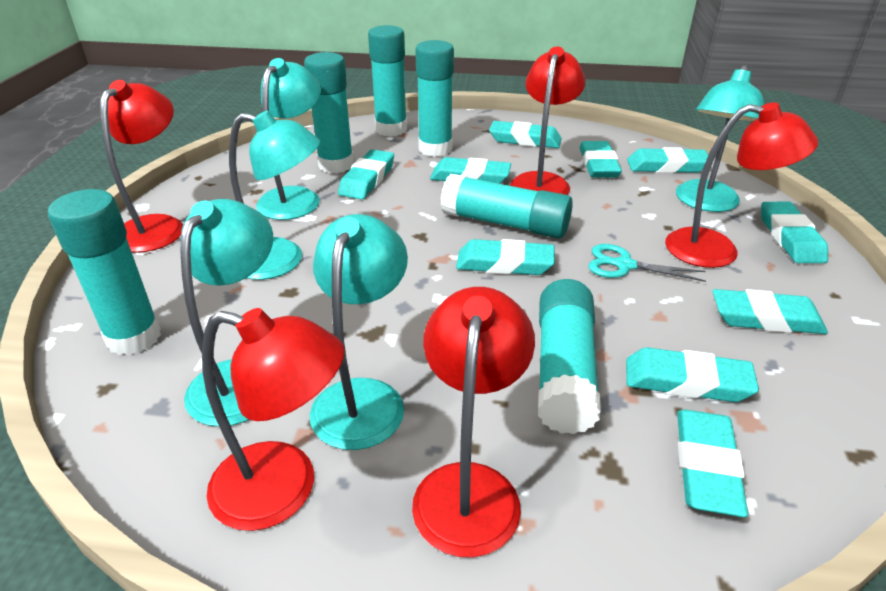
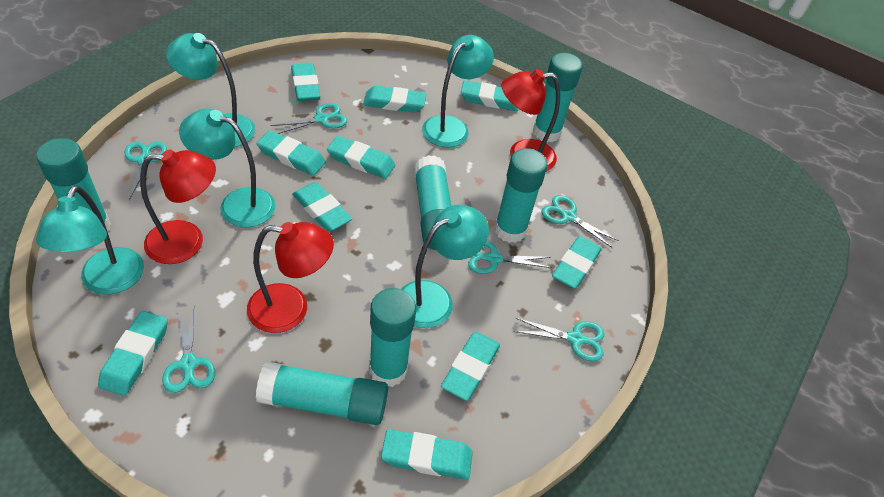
red lamp: 5 -> 3
turquoise scissors: 1 -> 6

